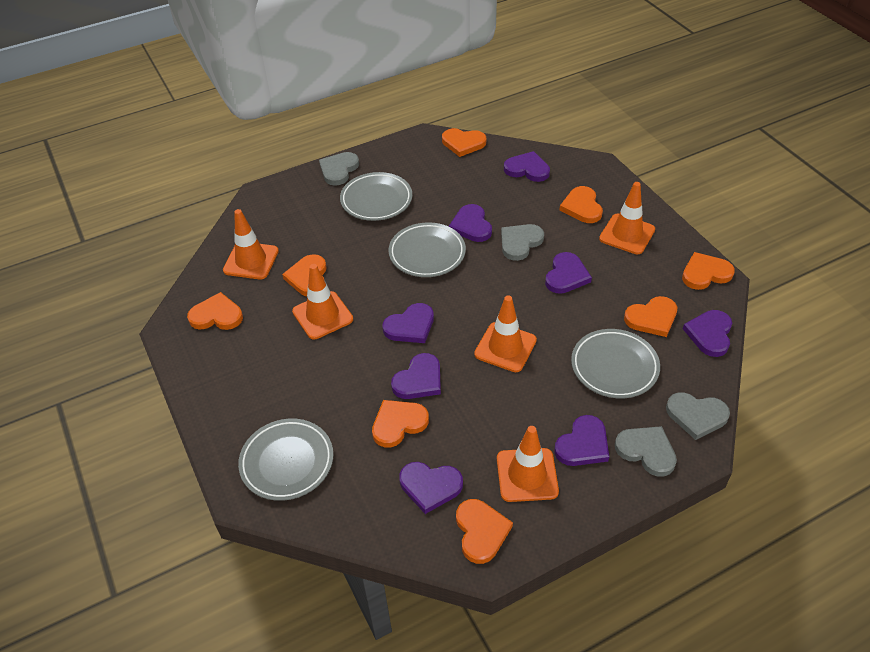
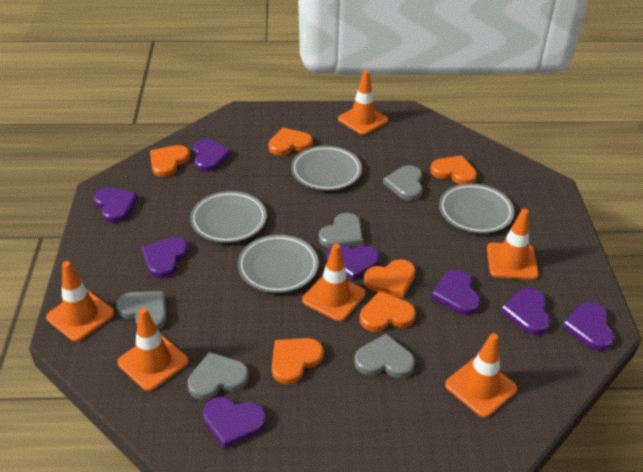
grey heart: 4 -> 5
orange heart: 8 -> 6
orange traffic cone: 5 -> 6

